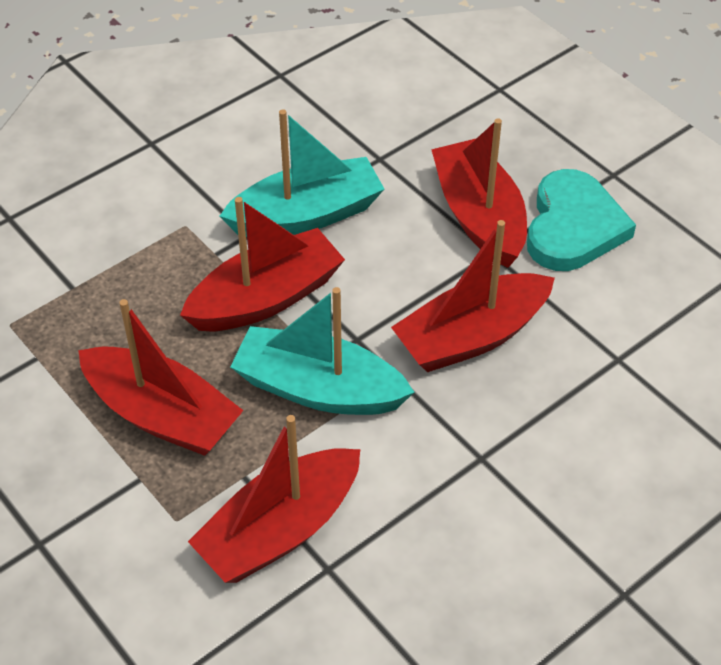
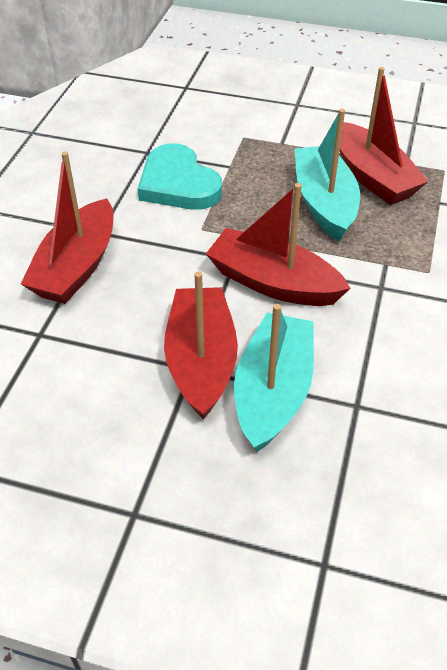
red boat: 5 -> 4

